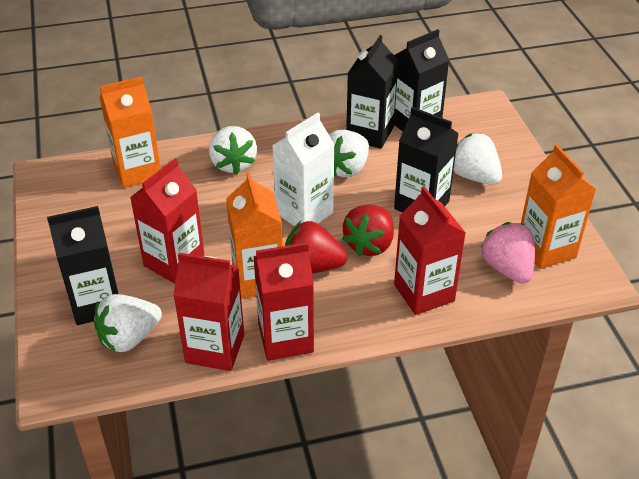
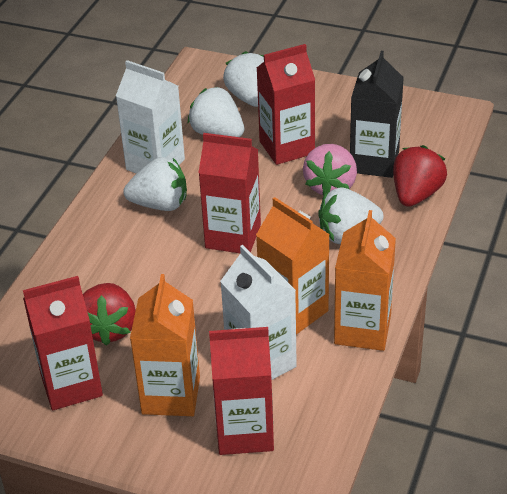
black carton: 4 -> 1
white carton: 1 -> 2

